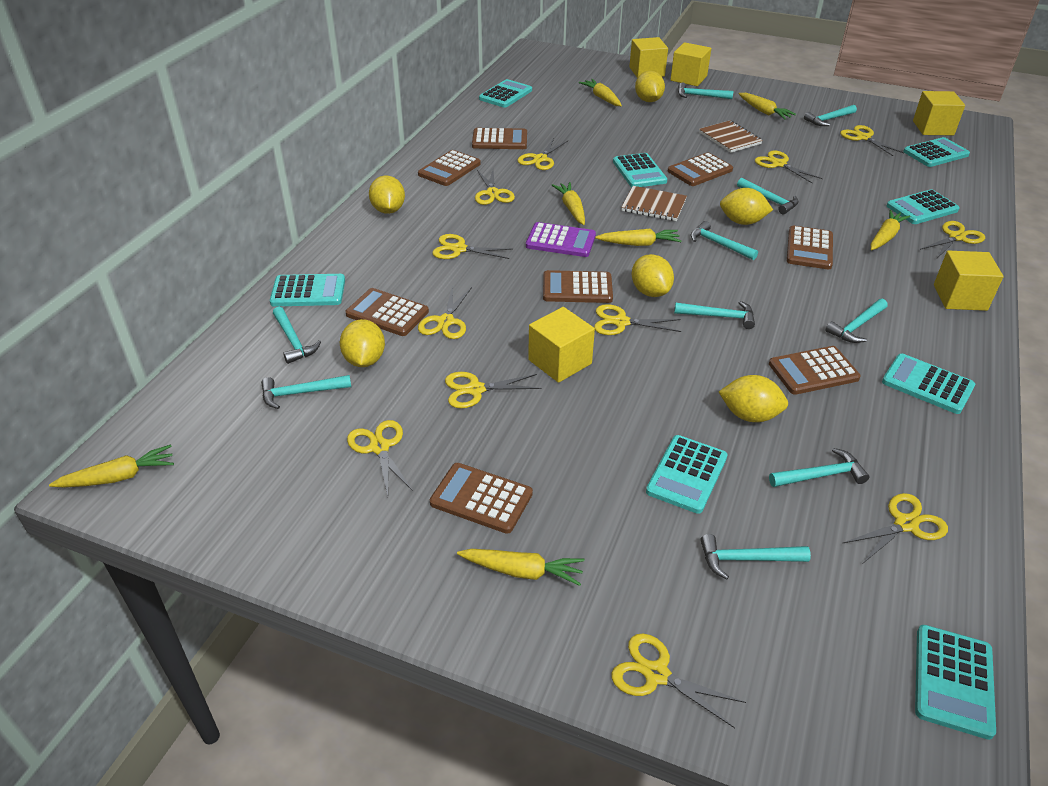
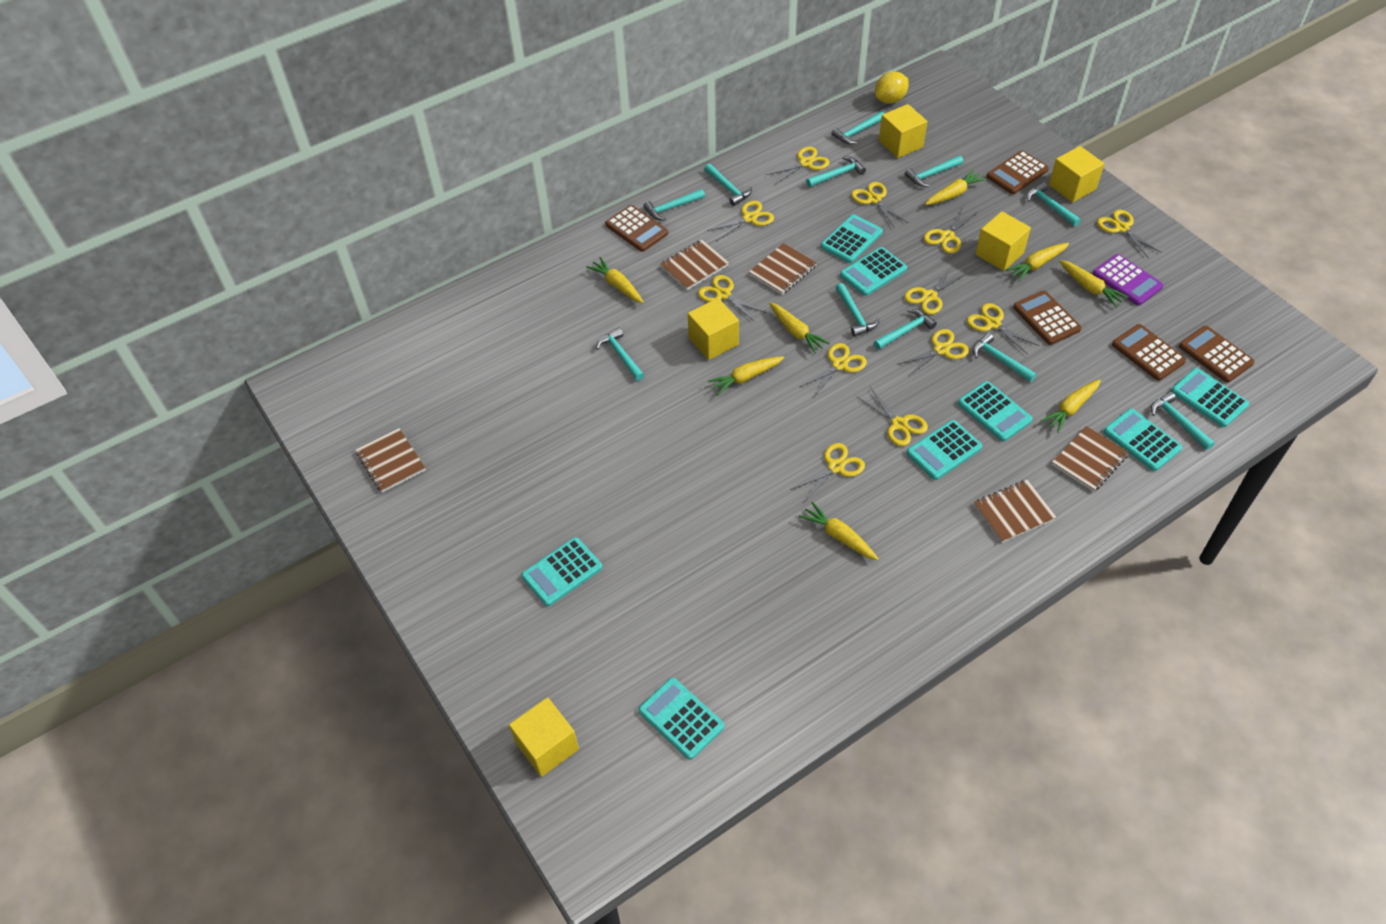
brown calculator: 8 -> 5
brown notebook: 2 -> 5
turquoise hammer: 10 -> 11
yellow carrot: 7 -> 8
yellow lemon: 6 -> 1

